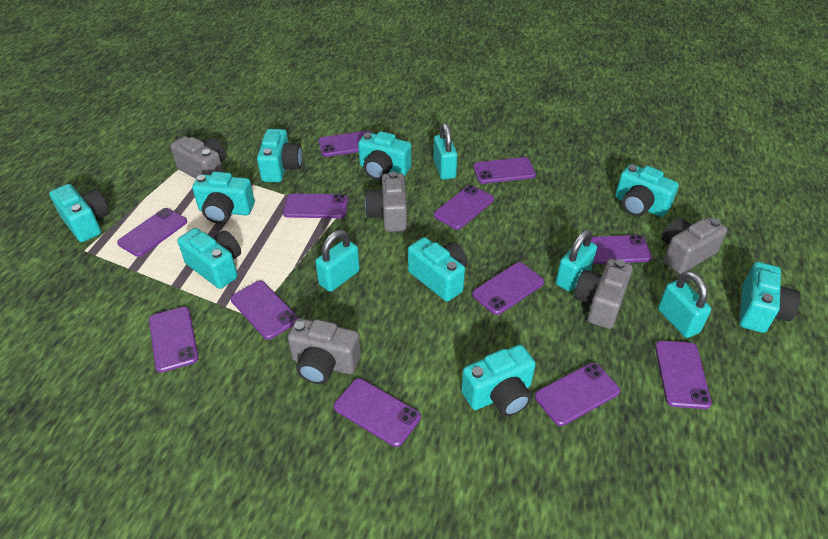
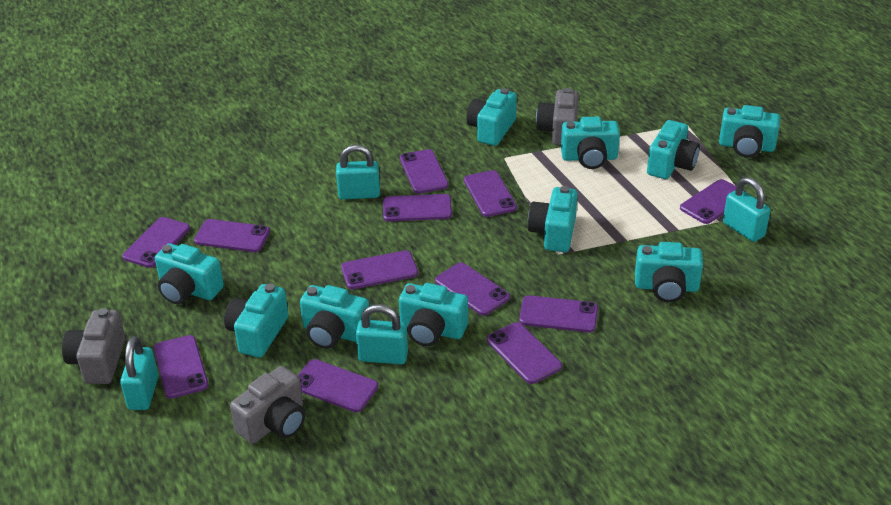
grey camera: 5 -> 3
turquoise camera: 9 -> 10

